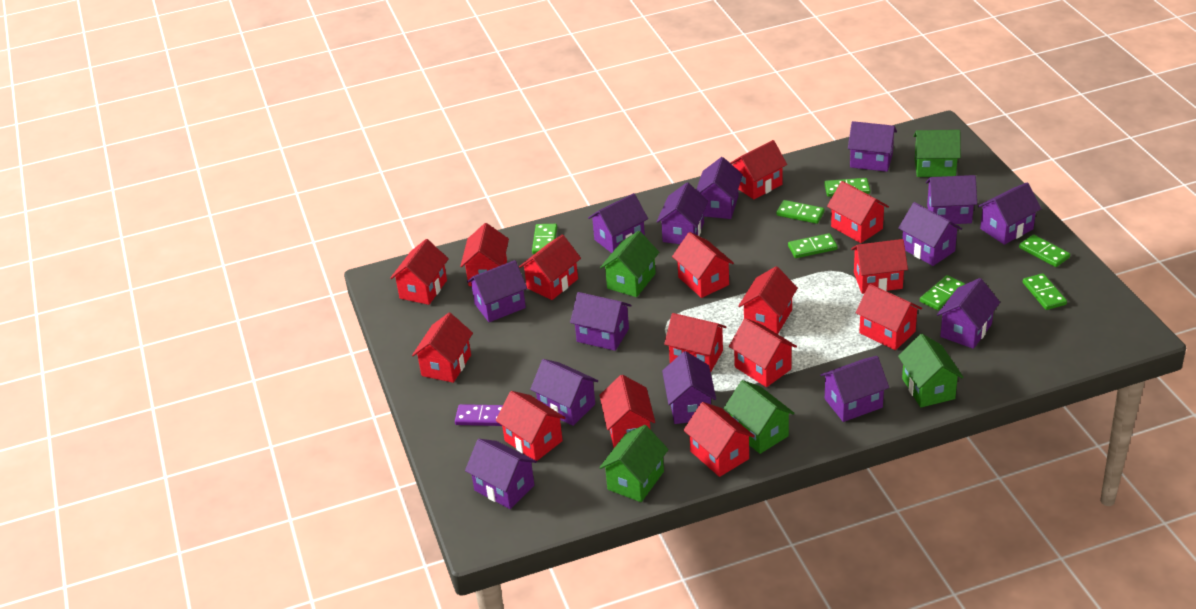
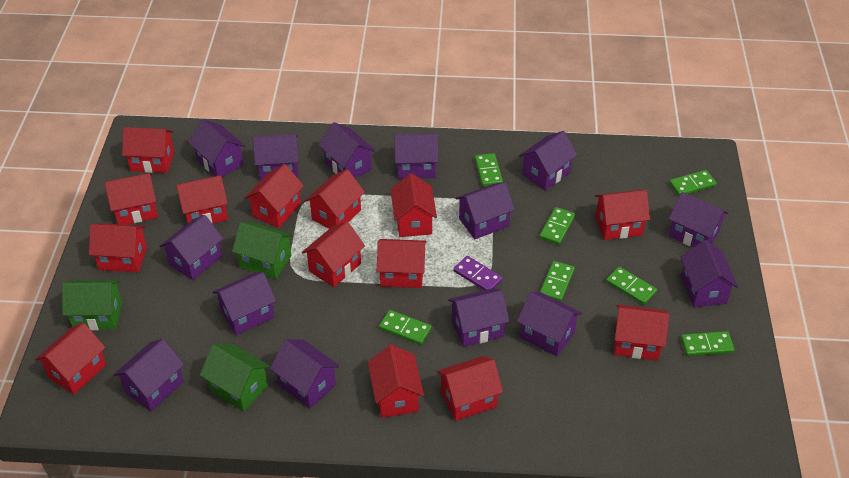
green house: 5 -> 3
red house: 15 -> 14

